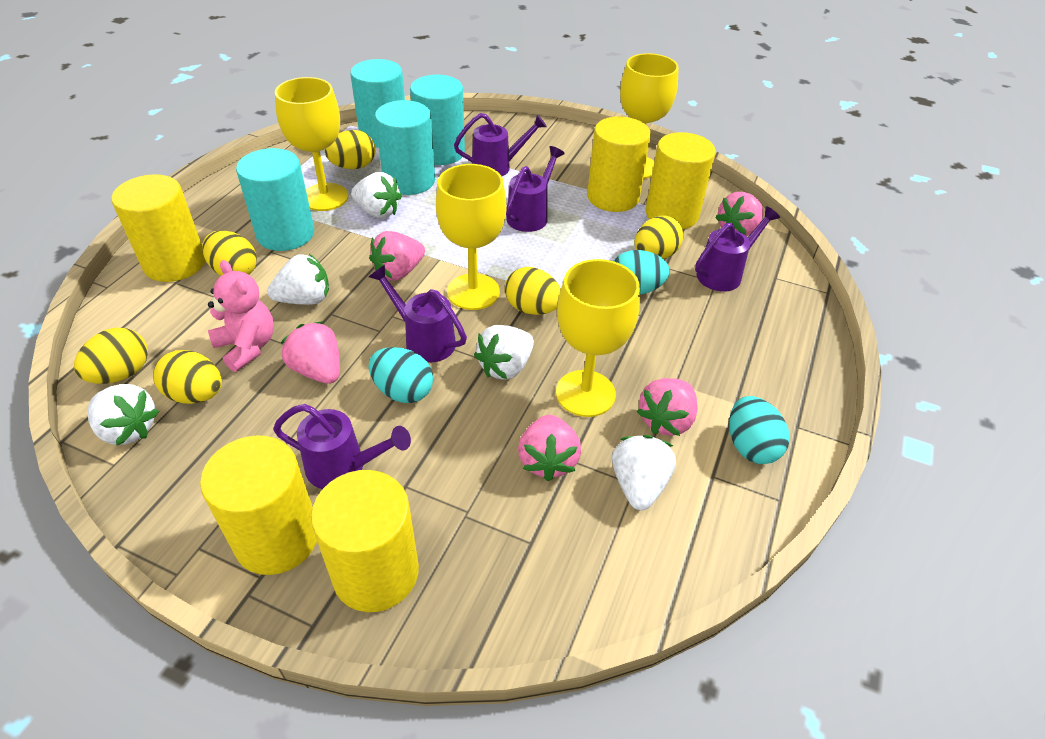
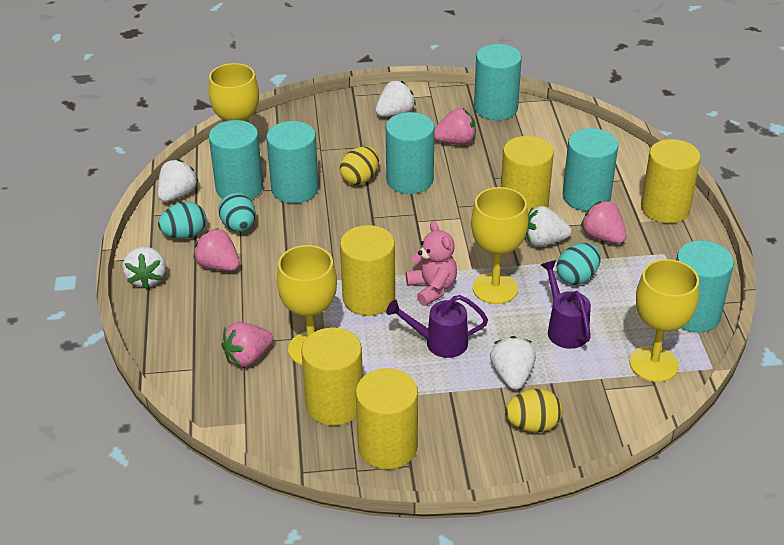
pink strawberry: 5 -> 4
purple watering can: 5 -> 2
turquoise cylinder: 4 -> 6
yellow egg: 6 -> 2

